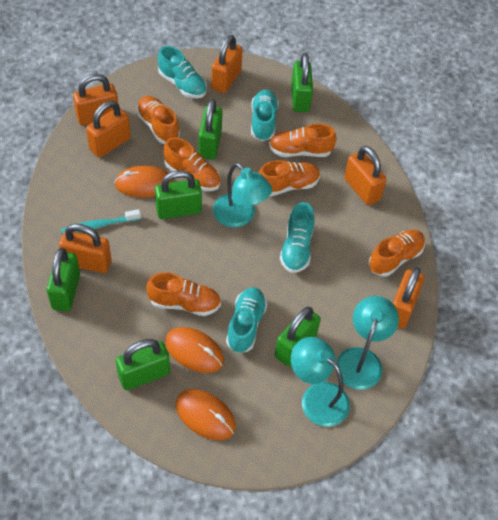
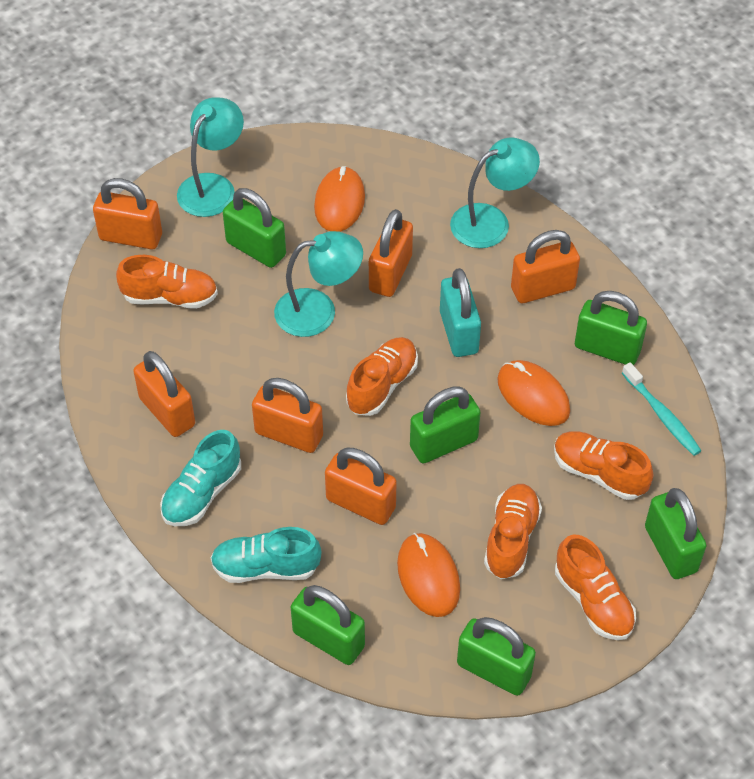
orange shoe: 6 -> 5
turquoise padlock: 0 -> 1
turquoise shoe: 4 -> 2

